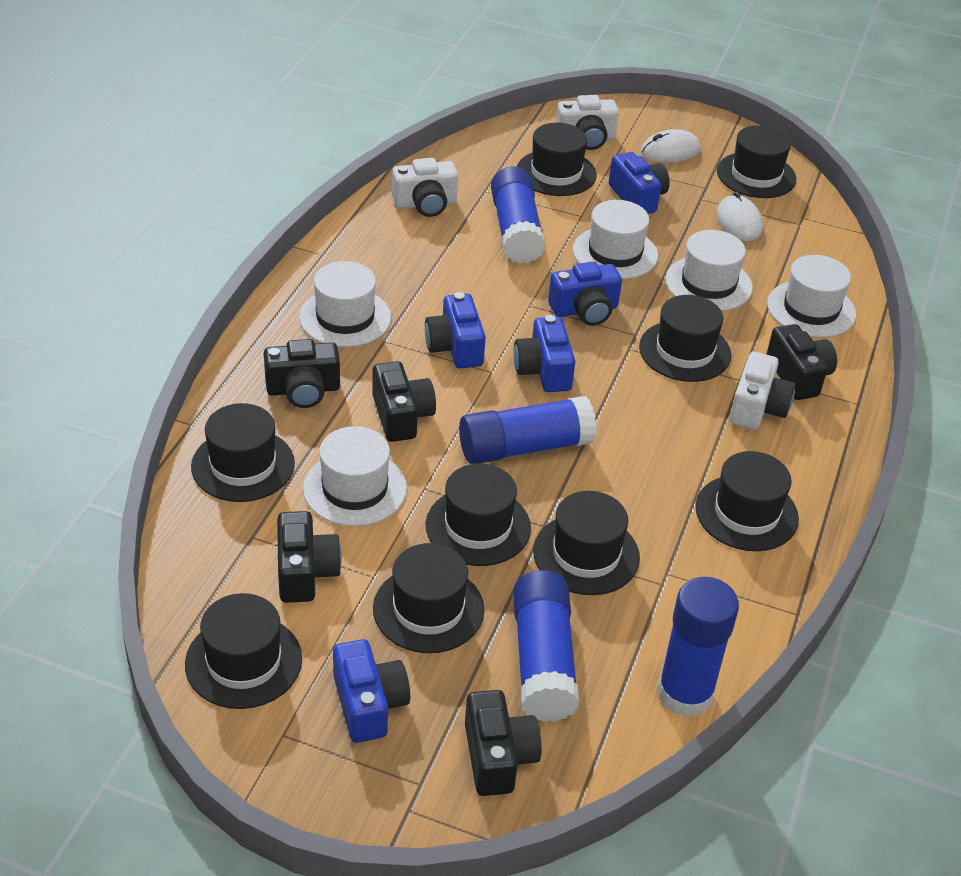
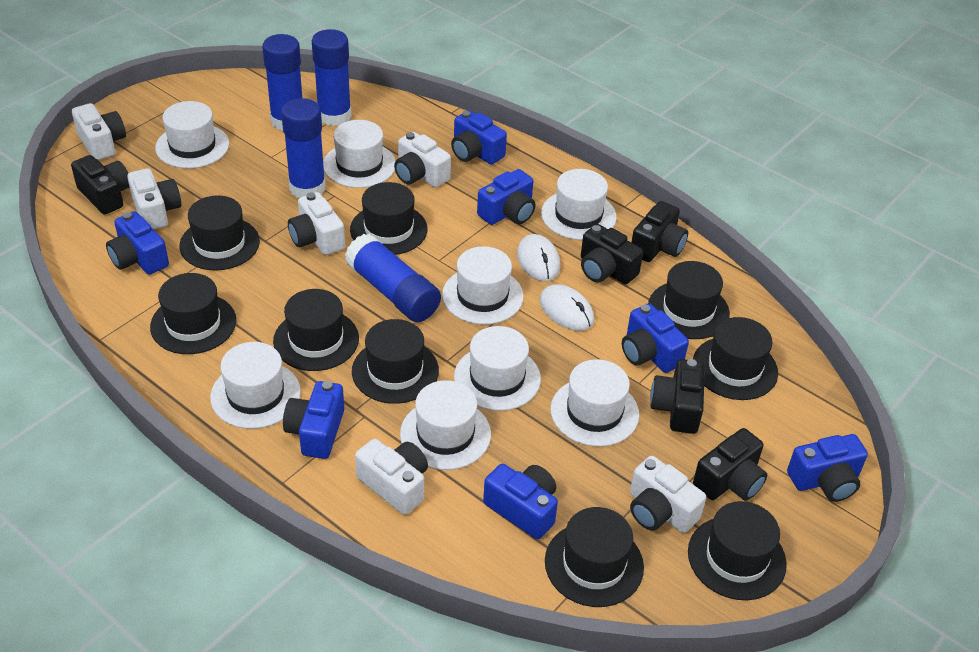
blue camera: 5 -> 7
white camera: 3 -> 6
white hat: 5 -> 8

